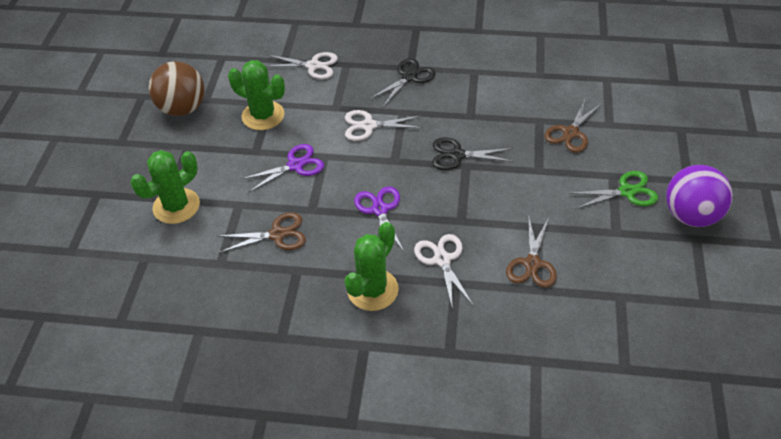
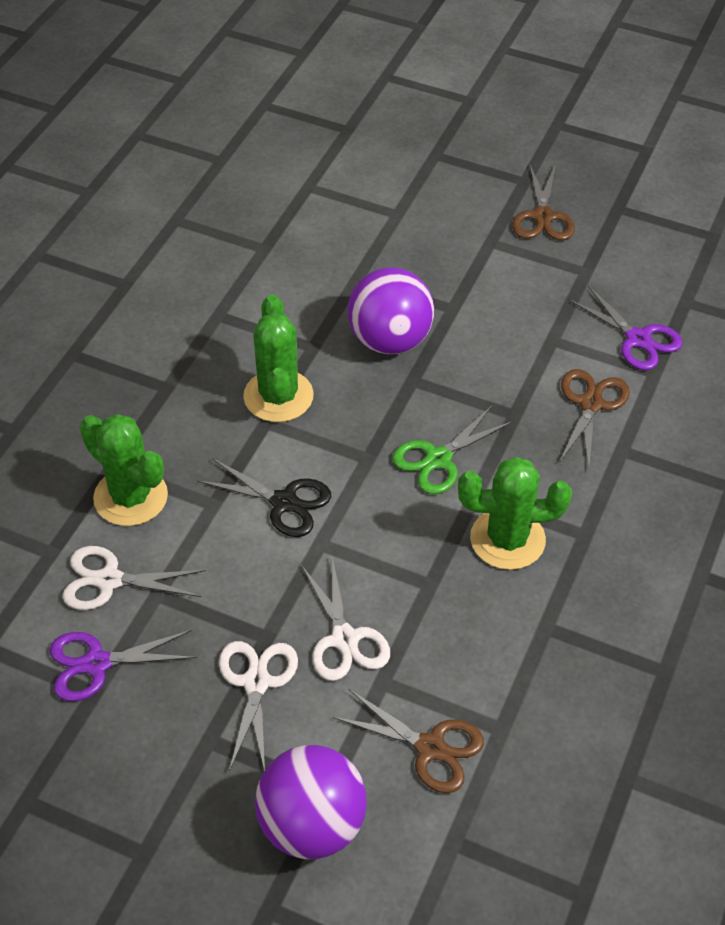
black scissors: 2 -> 1
brown ball: 1 -> 0
purple ball: 1 -> 2

